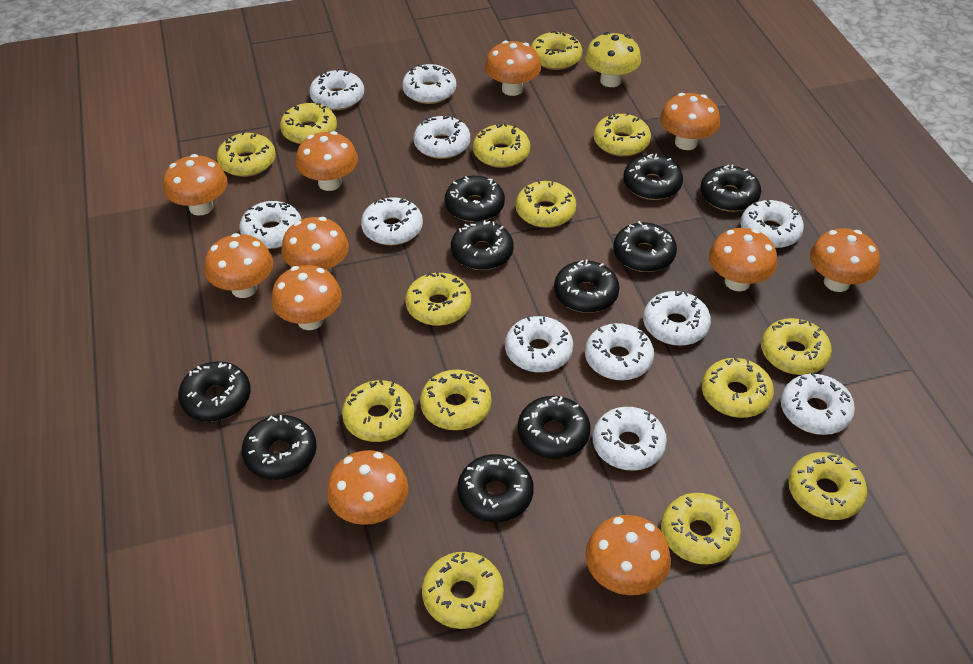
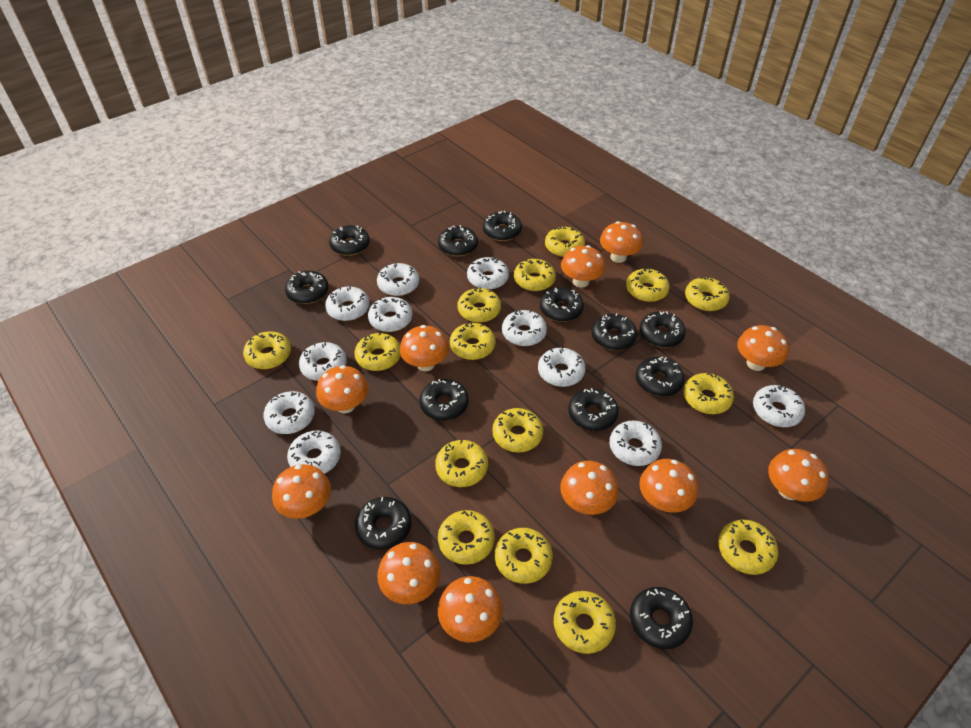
black donut: 10 -> 12
yellow donut: 14 -> 15
yellow mushroom: 1 -> 0

